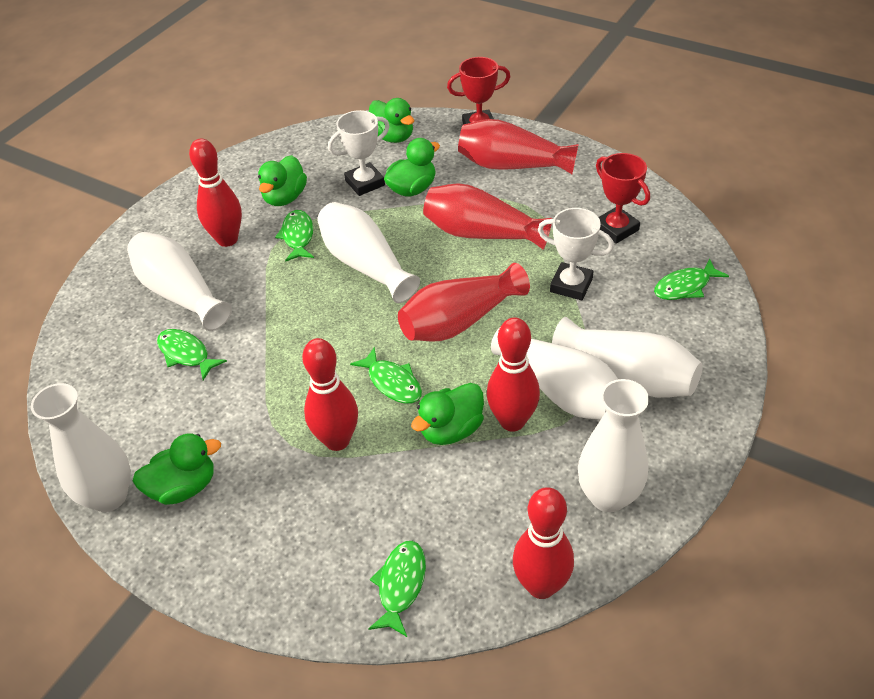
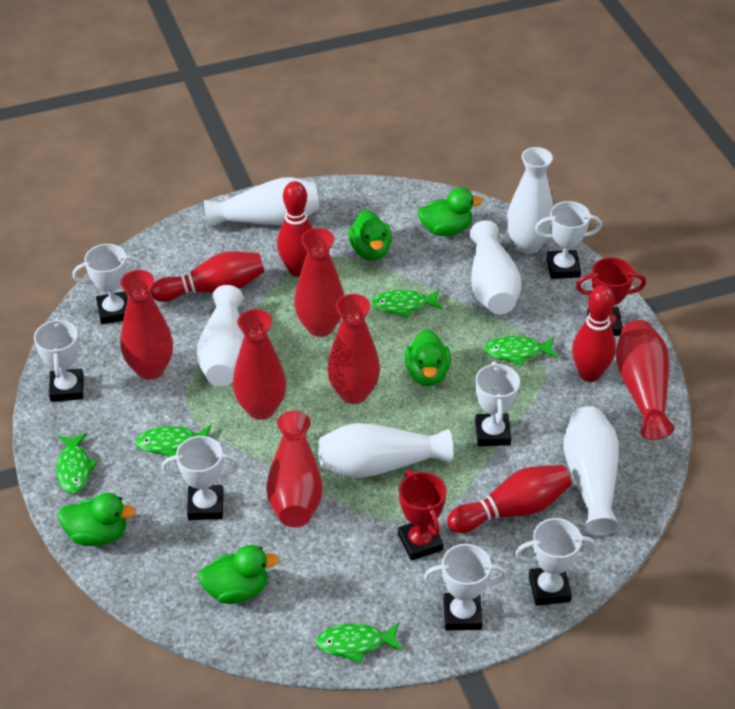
red vase: 3 -> 6
white trophy: 2 -> 7

